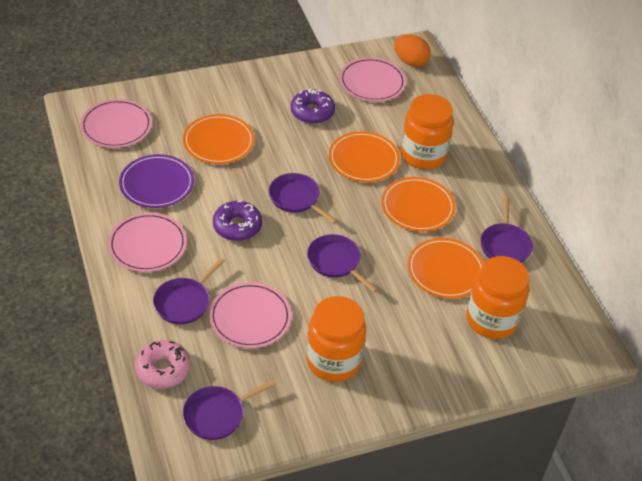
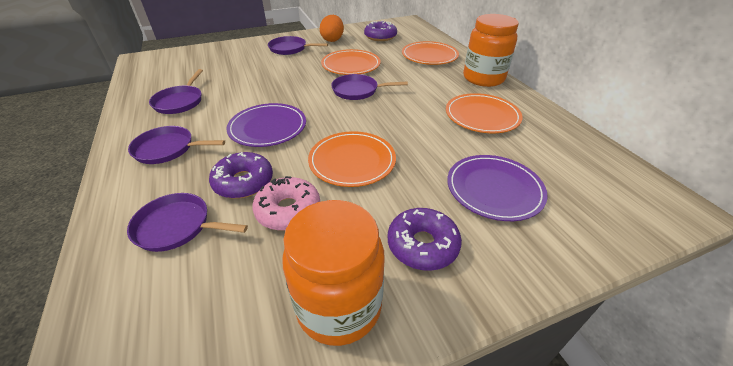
orange jar: 3 -> 2
pink plate: 4 -> 0
purple donut: 2 -> 3
purple plate: 1 -> 2

